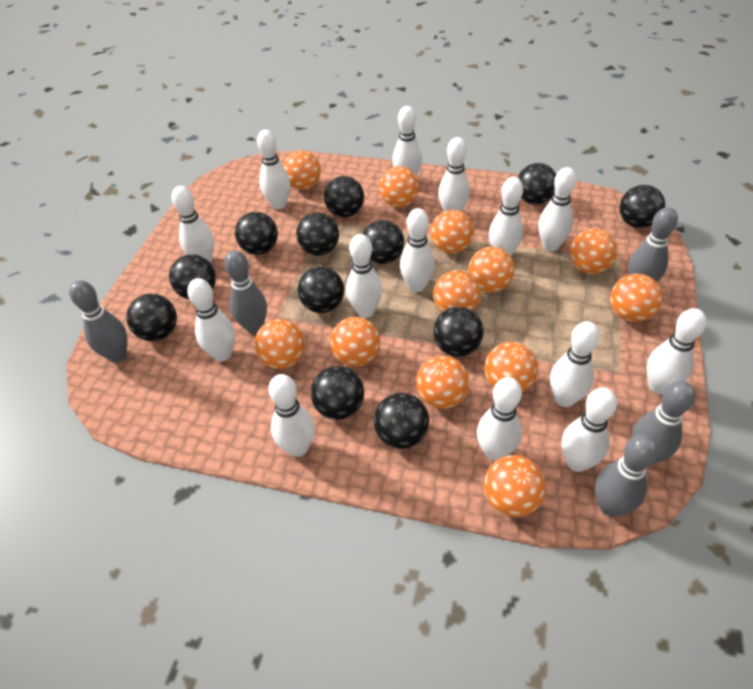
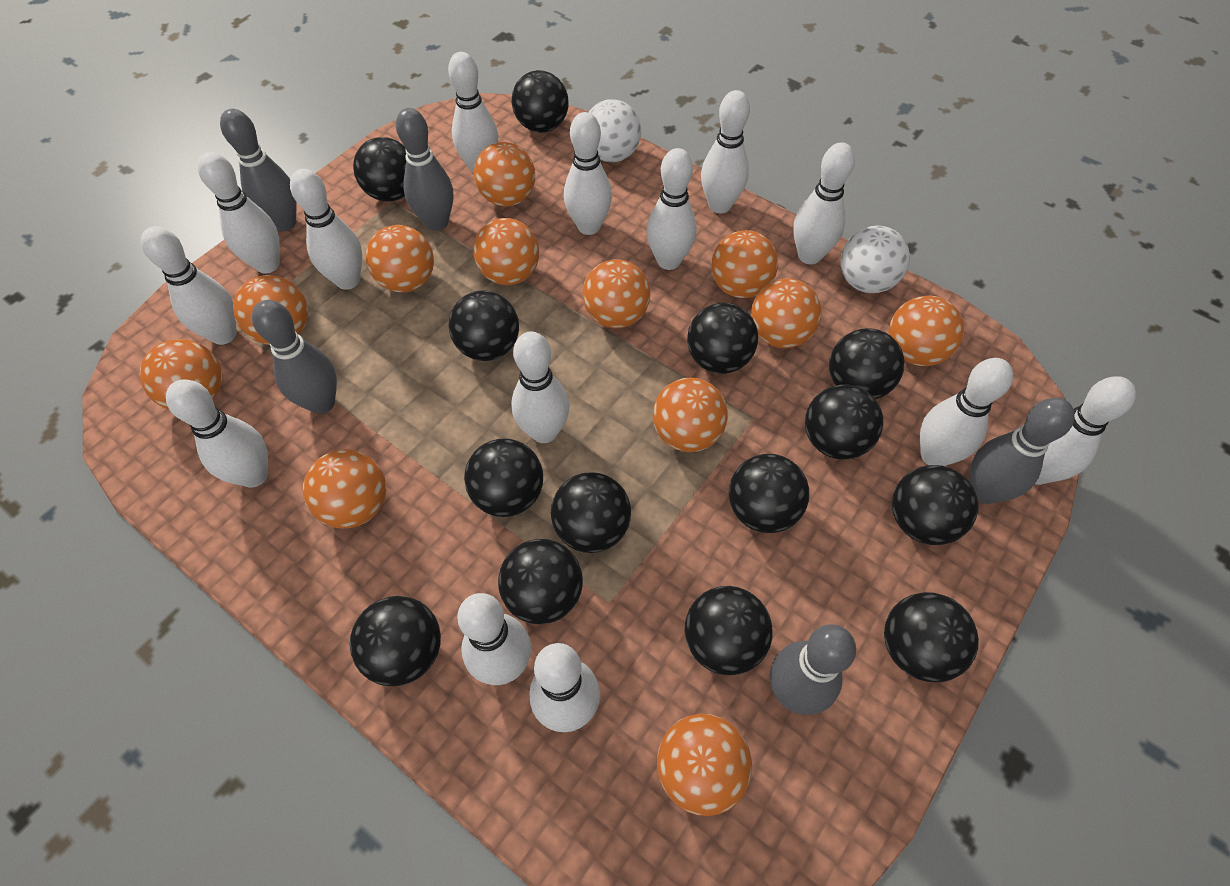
black ball: 12 -> 14
white ball: 0 -> 2

